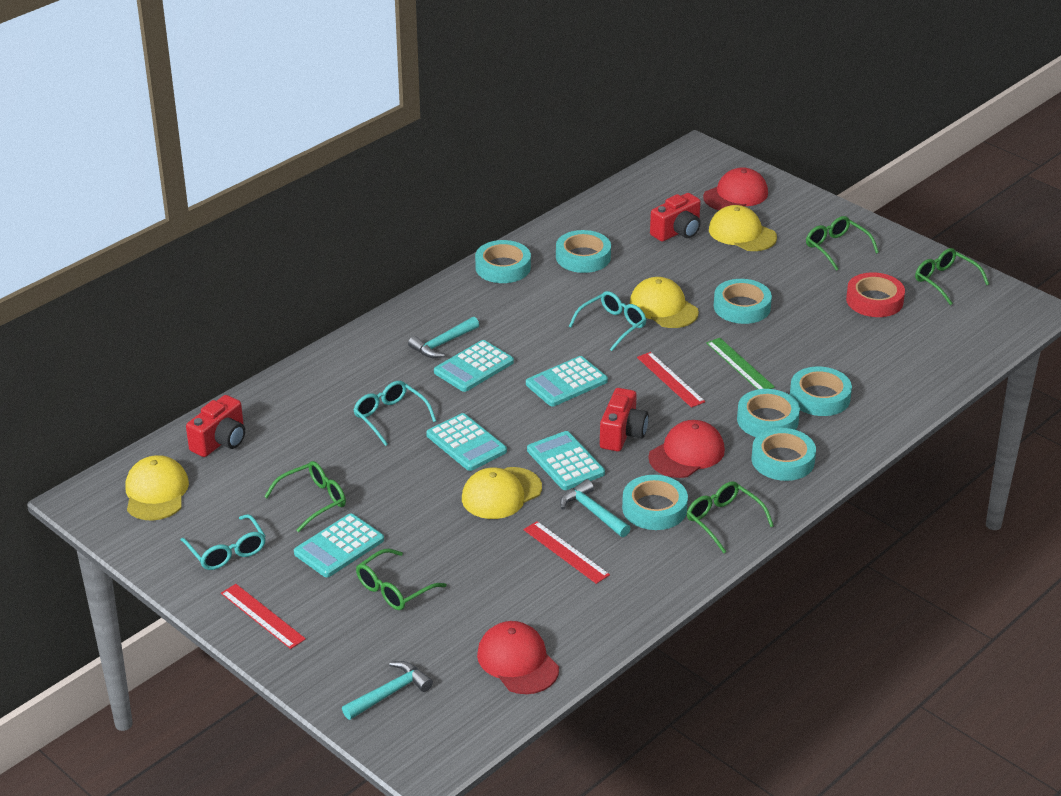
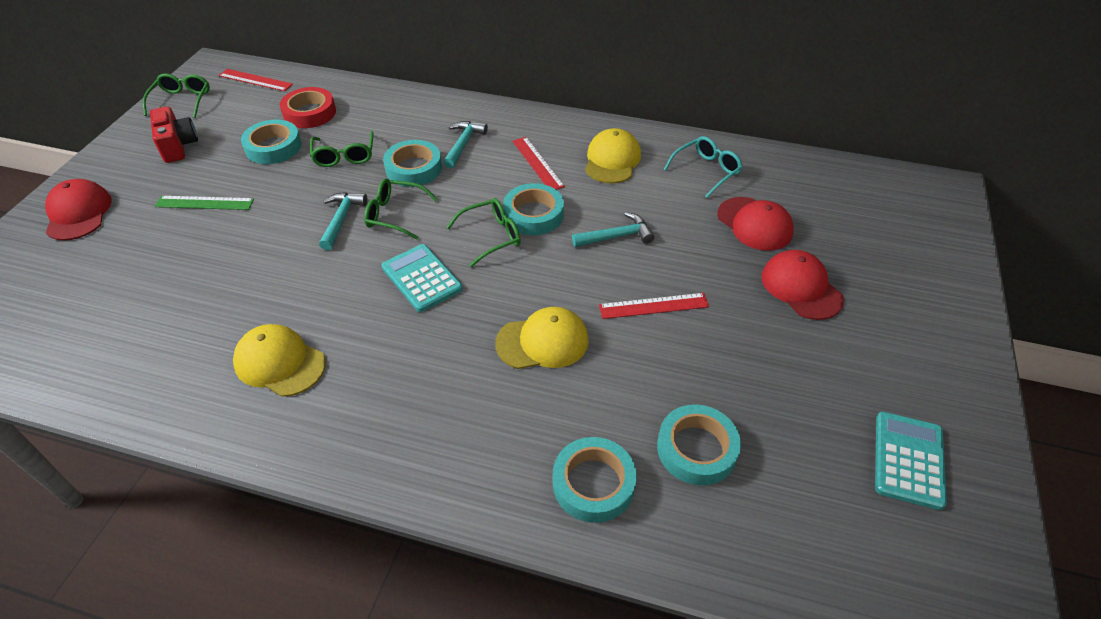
green glasses: 5 -> 4
red camera: 3 -> 1
turquoise calculator: 5 -> 2
turquoise glasses: 3 -> 1
turquoise tape: 7 -> 5
yellow cap: 4 -> 3

